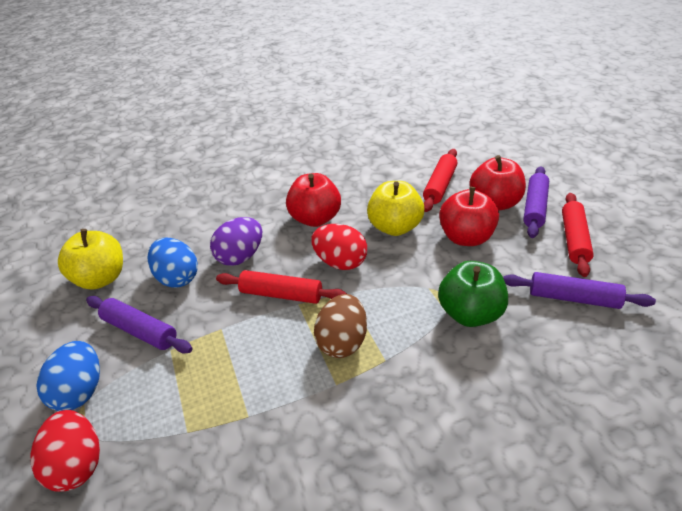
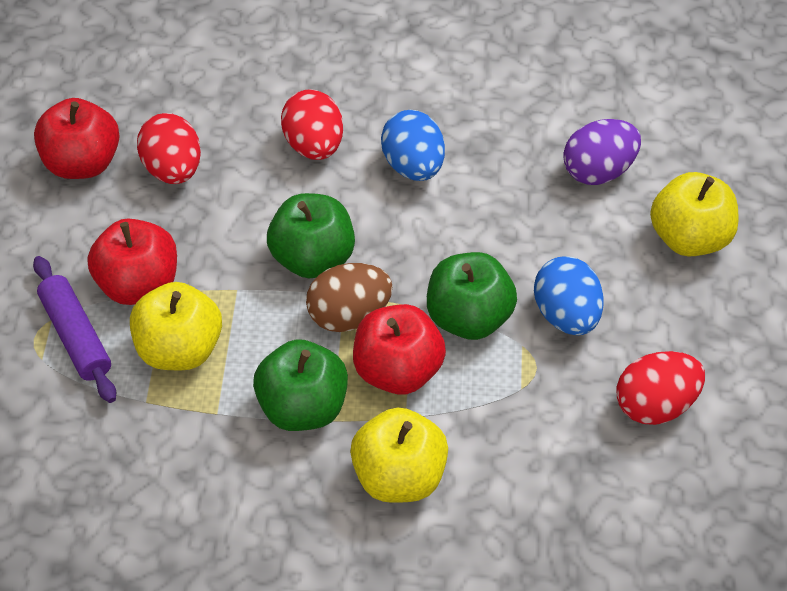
green apple: 1 -> 3
purple rolling pin: 3 -> 1
red egg: 2 -> 3
red rolling pin: 3 -> 0
yellow apple: 2 -> 3

